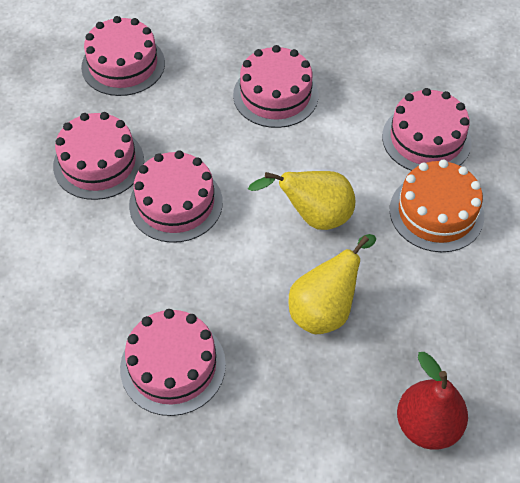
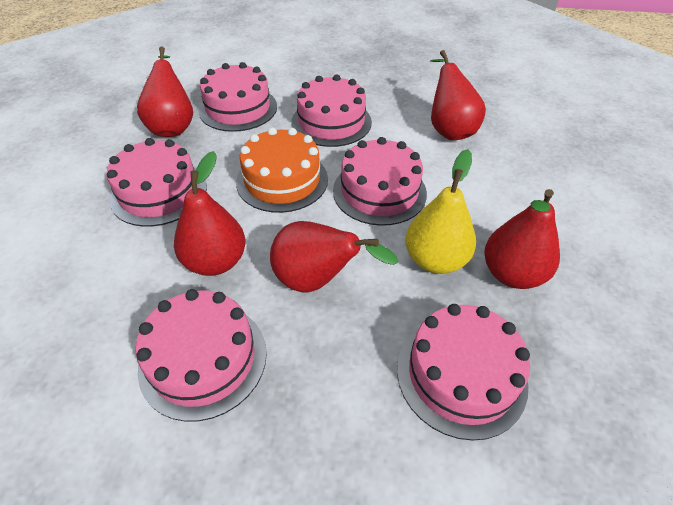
red pear: 1 -> 5
yellow pear: 2 -> 1

